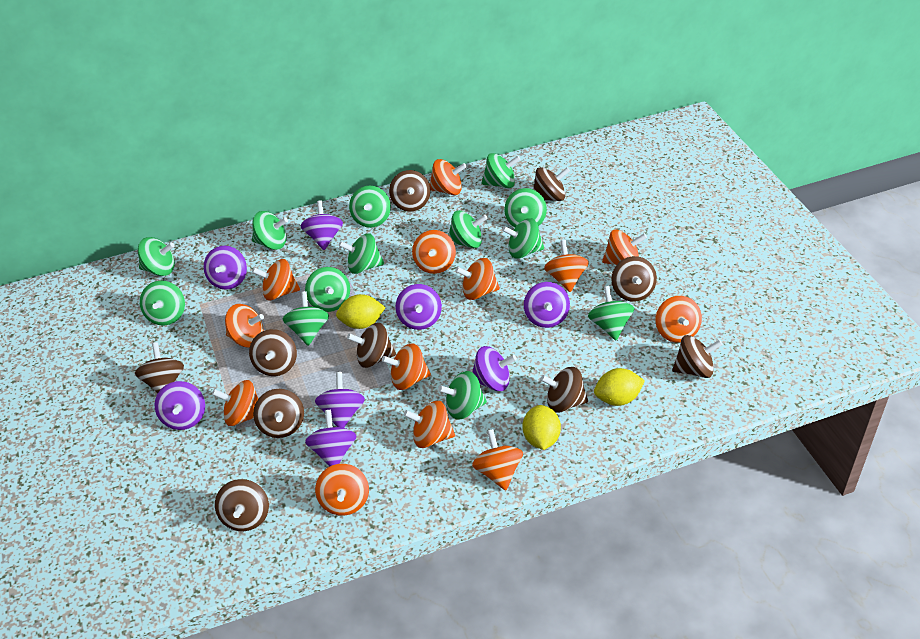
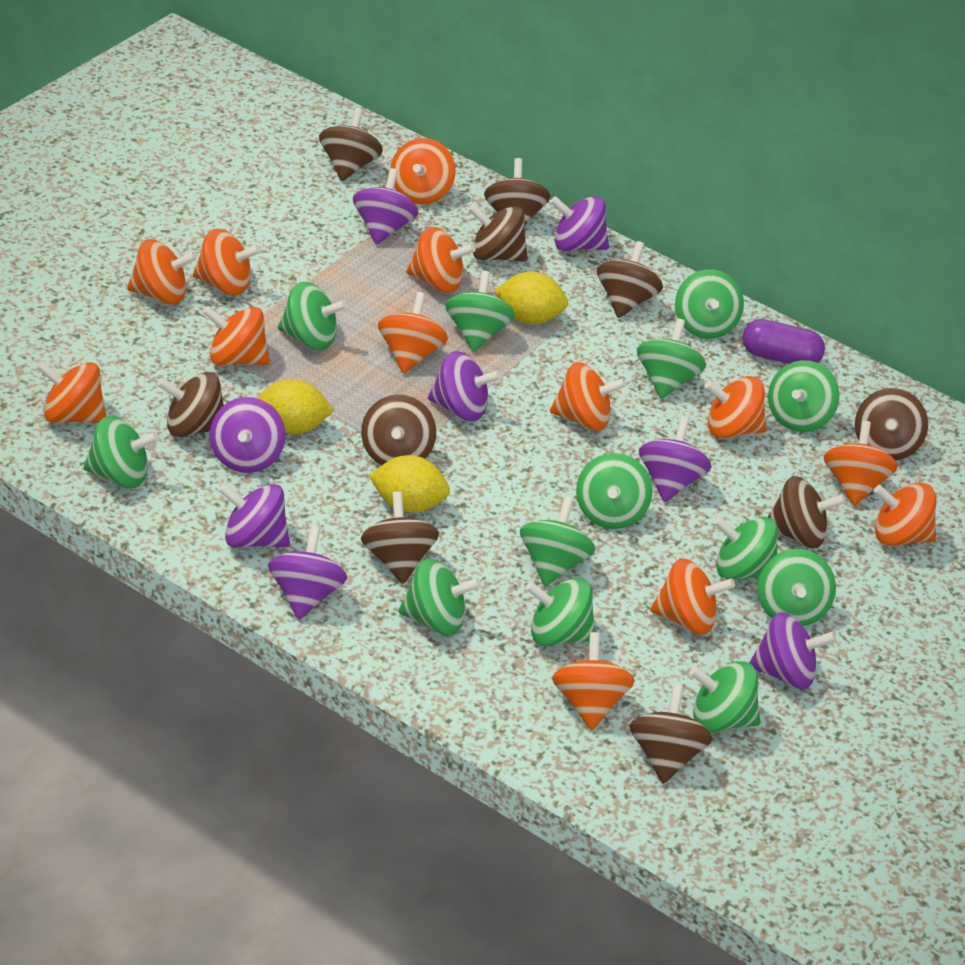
purple capsule: 0 -> 1

